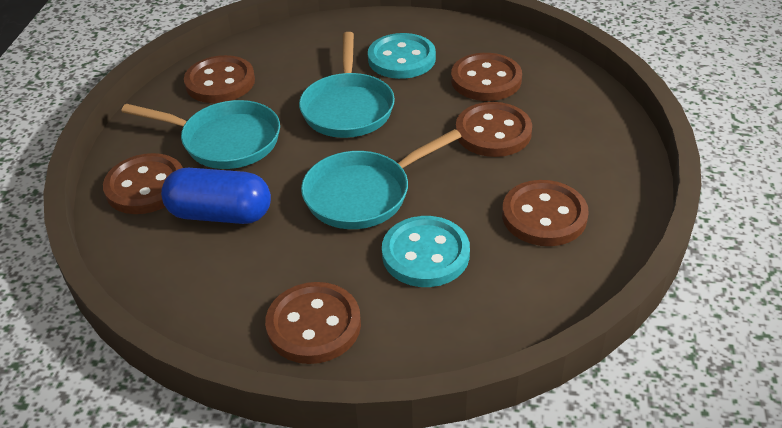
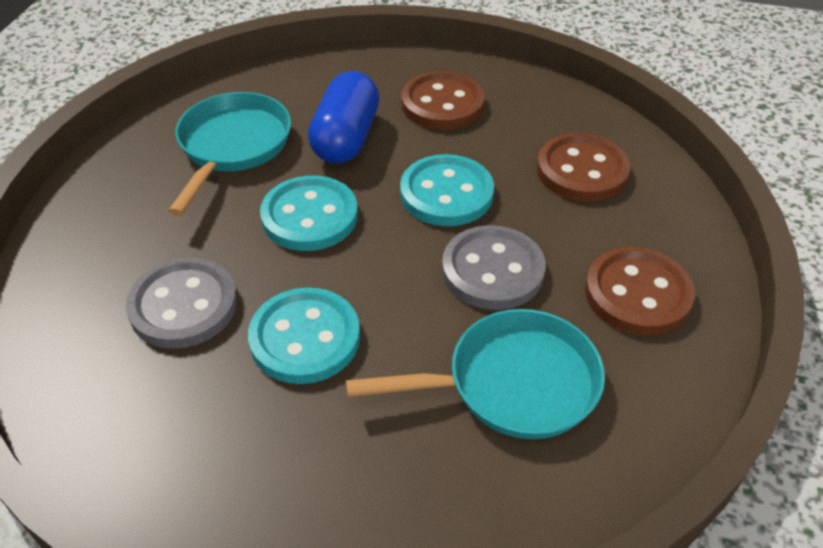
brown button: 6 -> 3
grey button: 0 -> 2
turquoise button: 2 -> 3
turquoise pan: 3 -> 2

